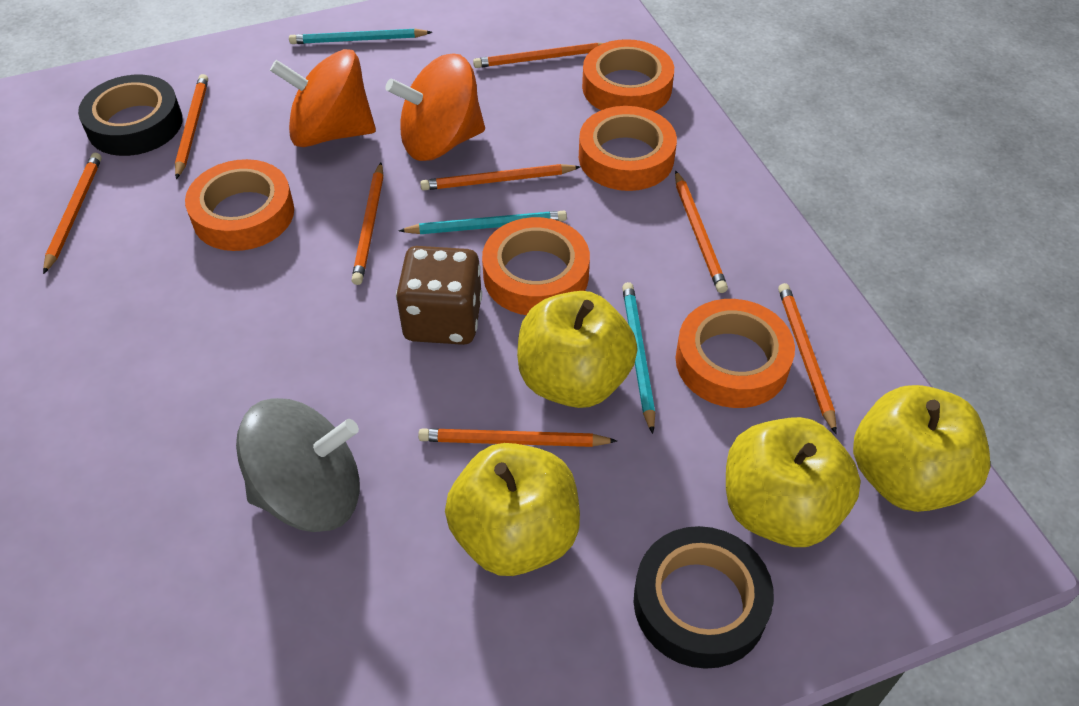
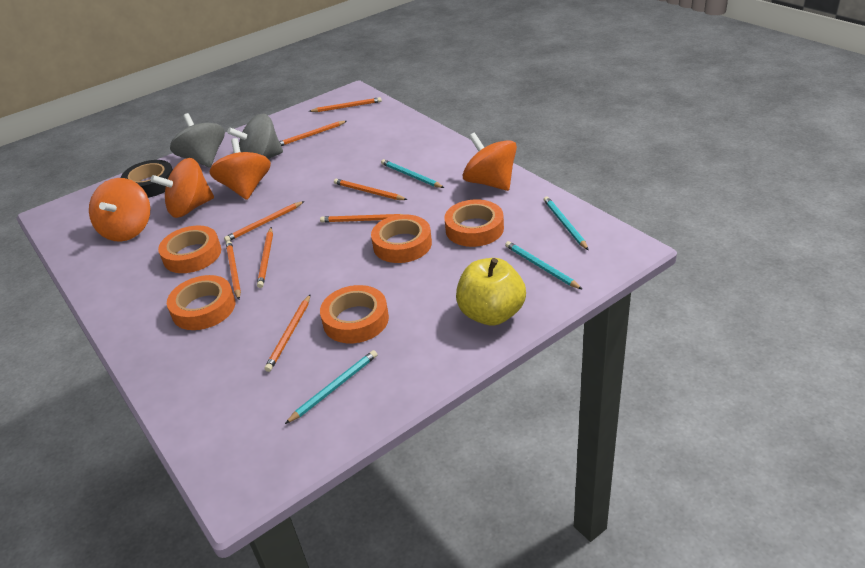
black tape: 2 -> 1
brown dice: 1 -> 0
grey spinning top: 1 -> 2
orange spinning top: 2 -> 4
turquoise pencil: 3 -> 4
yellow apple: 4 -> 1

